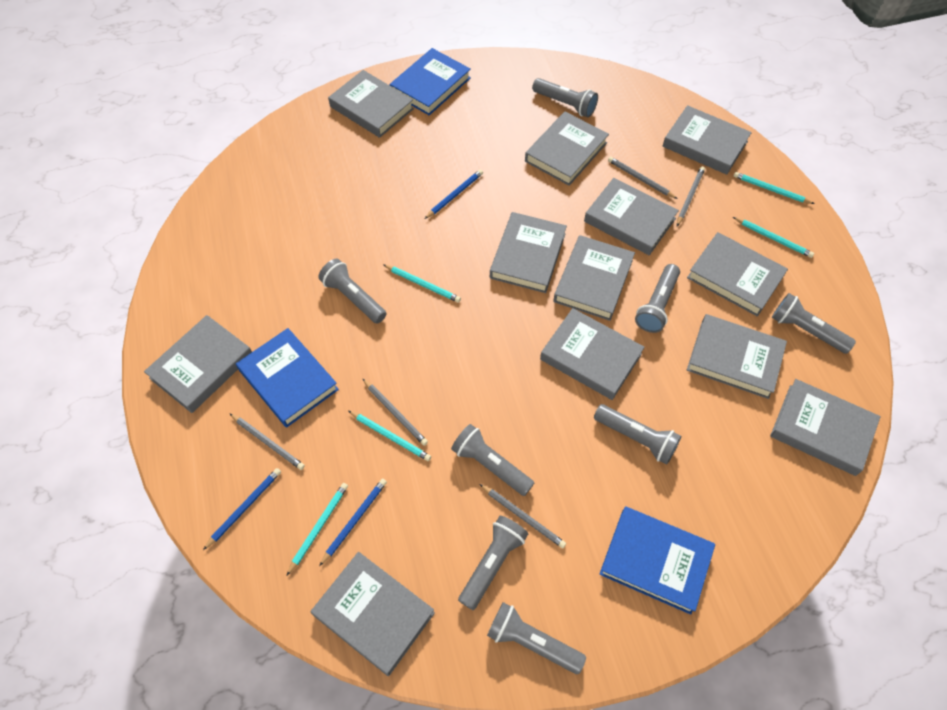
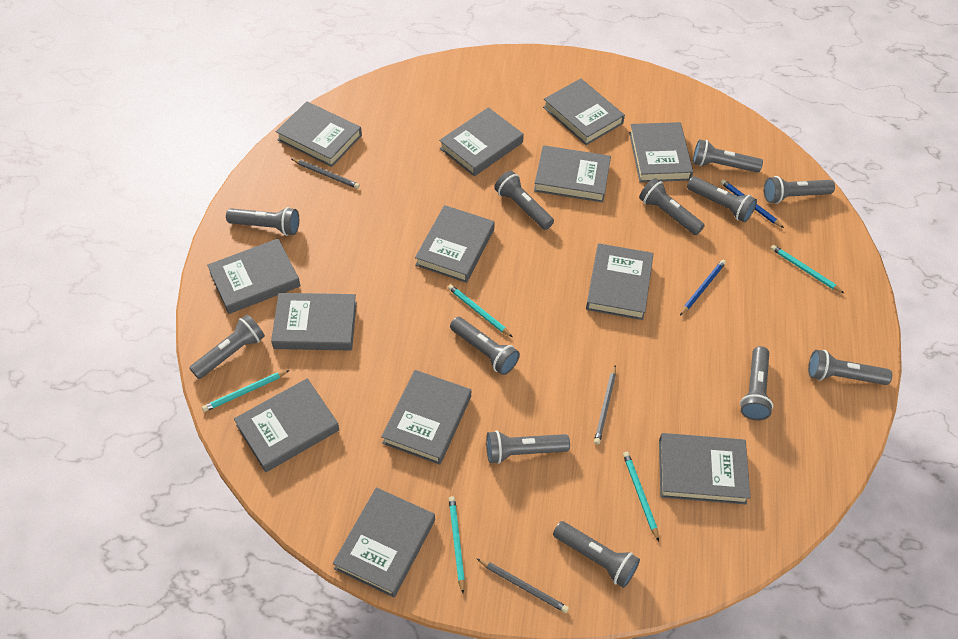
blue book: 3 -> 0
blue pencil: 3 -> 2
grey book: 12 -> 13
grey flashlight: 8 -> 12
grey pencil: 5 -> 3

